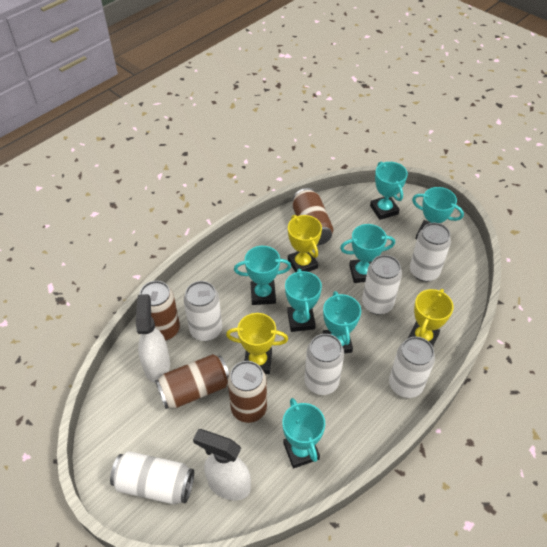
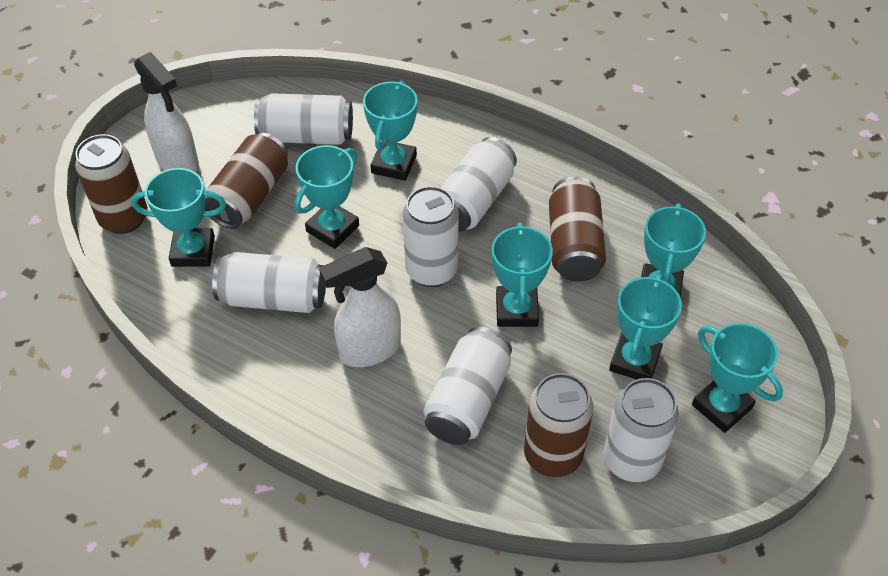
yellow trophy: 3 -> 0

